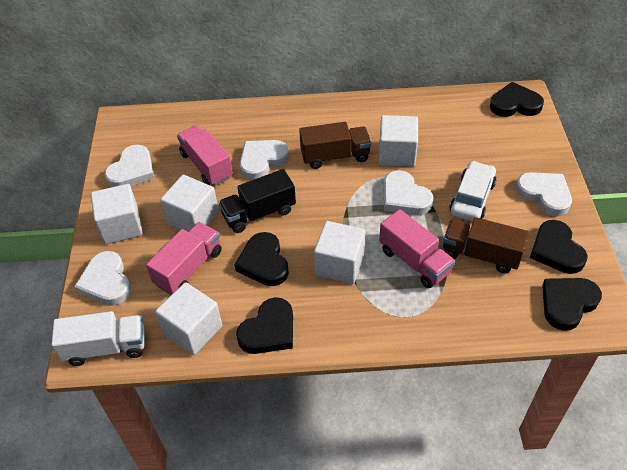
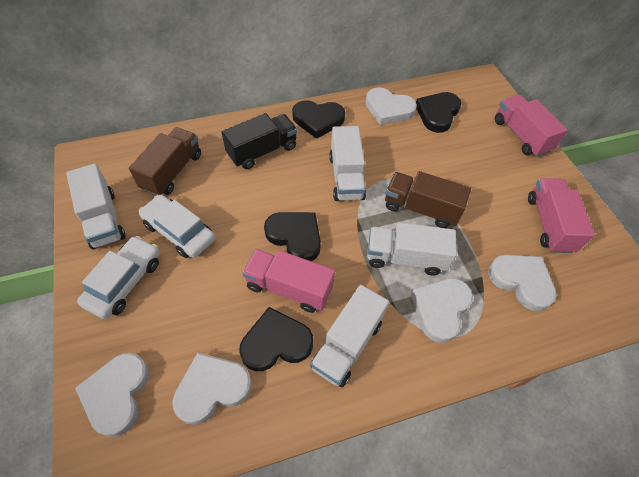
black heart: 5 -> 4
white car: 1 -> 2
white cube: 5 -> 0
white truck: 1 -> 4

